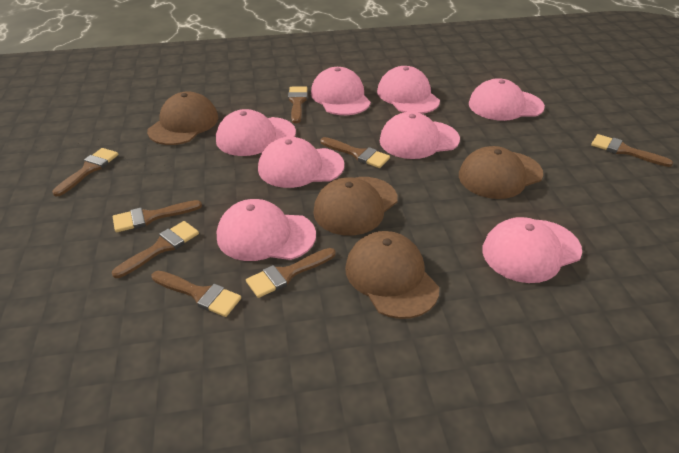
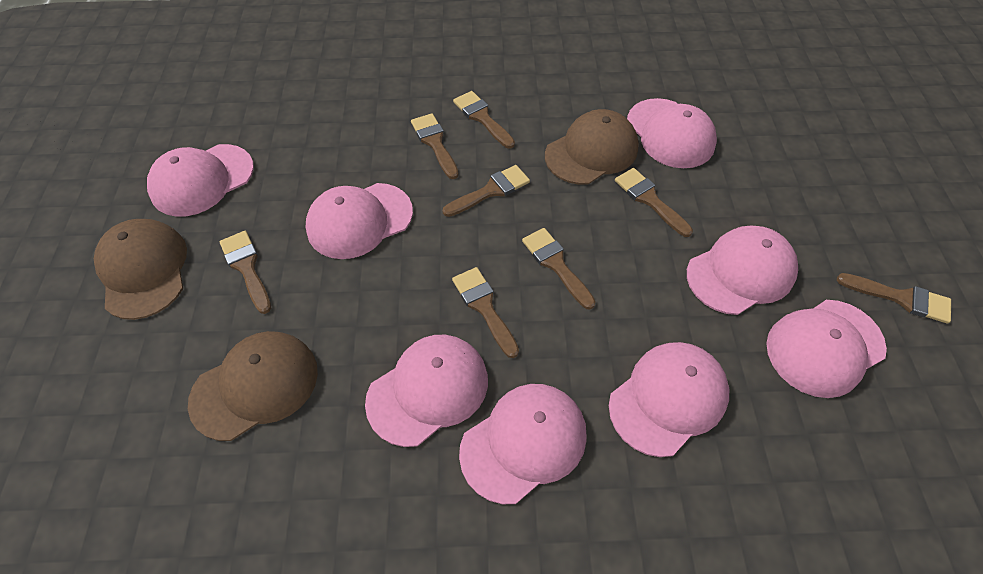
brown cap: 4 -> 3

